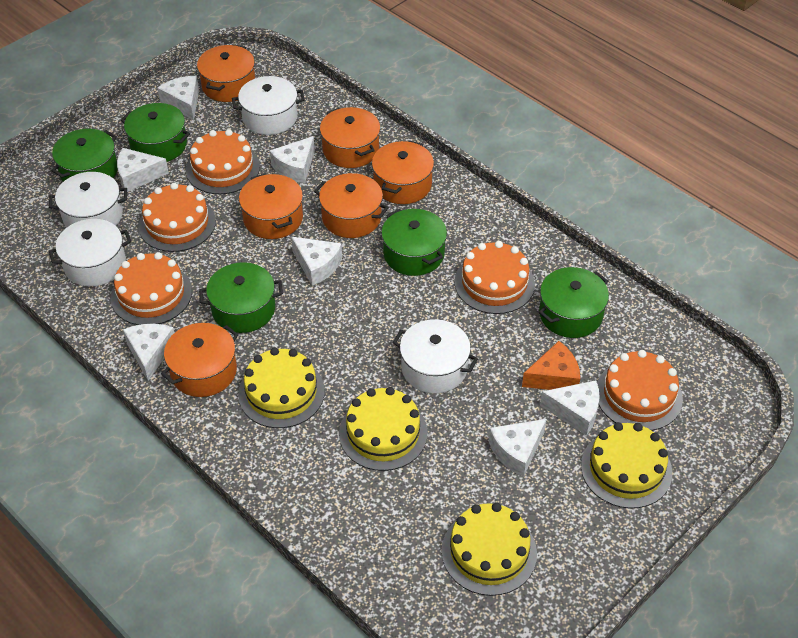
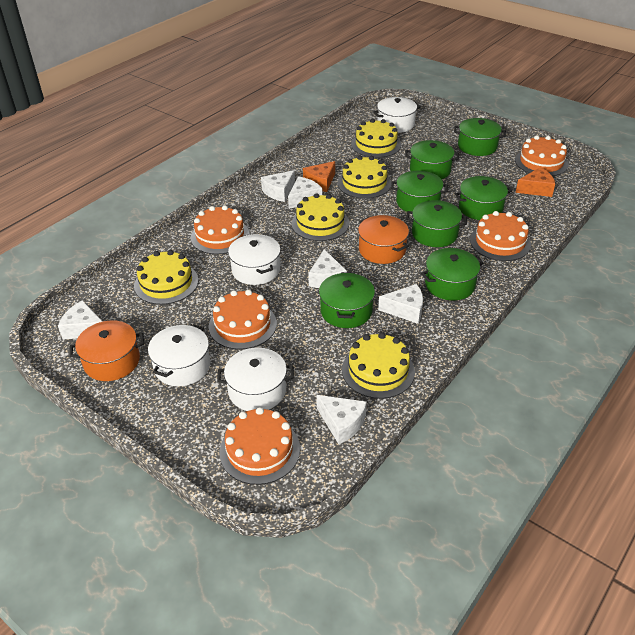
green pot: 5 -> 7
orange cheese: 1 -> 2
orange pot: 6 -> 2
white cheese: 7 -> 6
yellow cake: 4 -> 5

